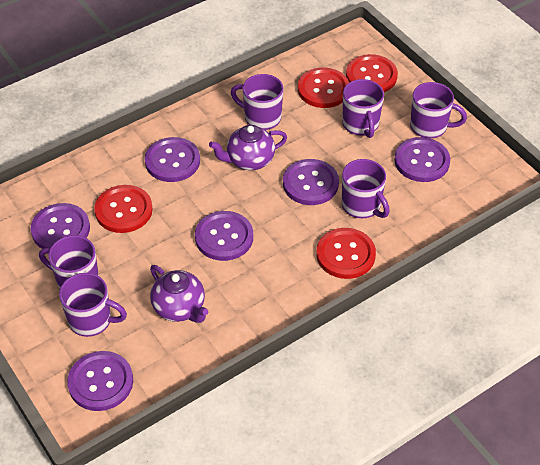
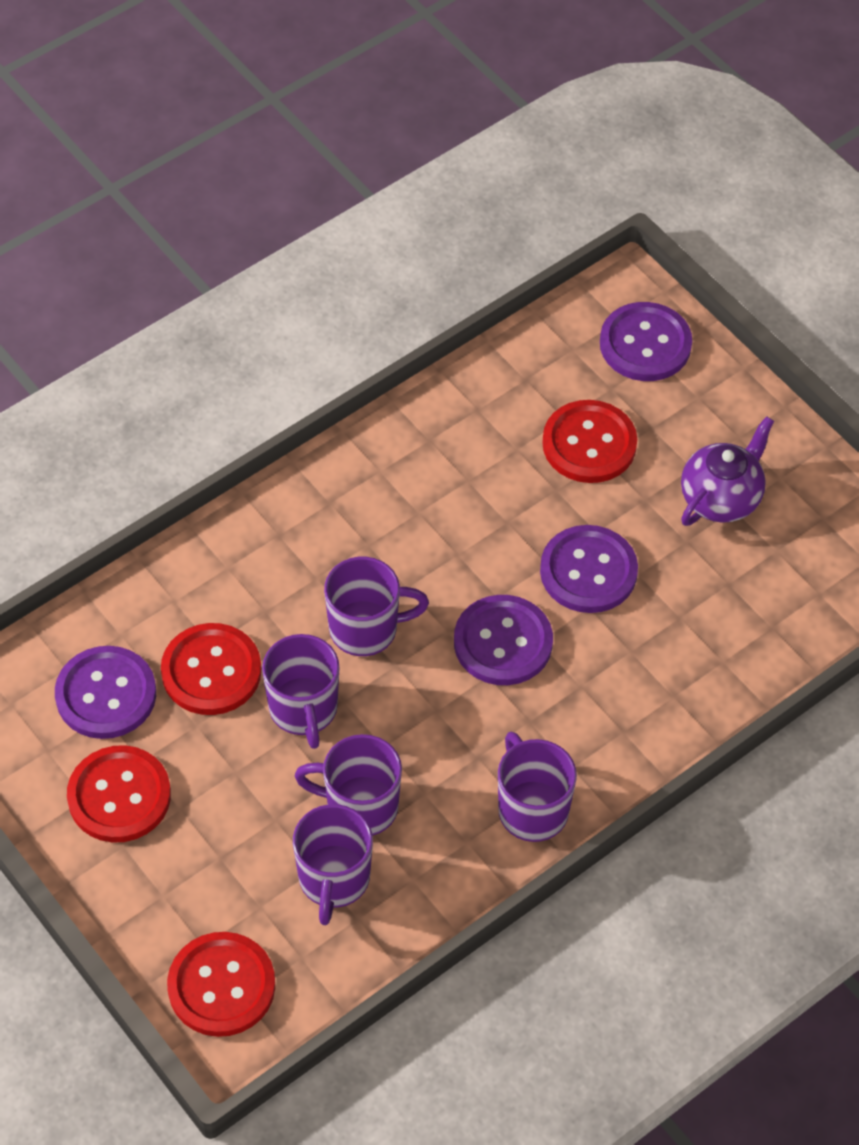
purple button: 6 -> 4
purple mug: 6 -> 5
purple teapot: 2 -> 1

